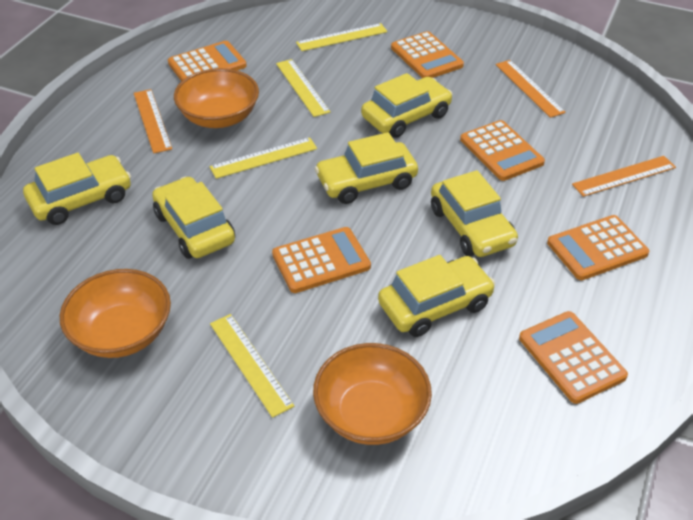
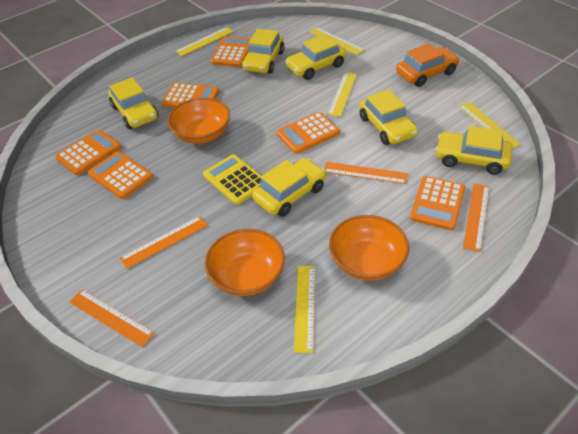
orange car: 0 -> 1
orange ruler: 3 -> 4
yellow calculator: 0 -> 1
yellow ruler: 4 -> 5

